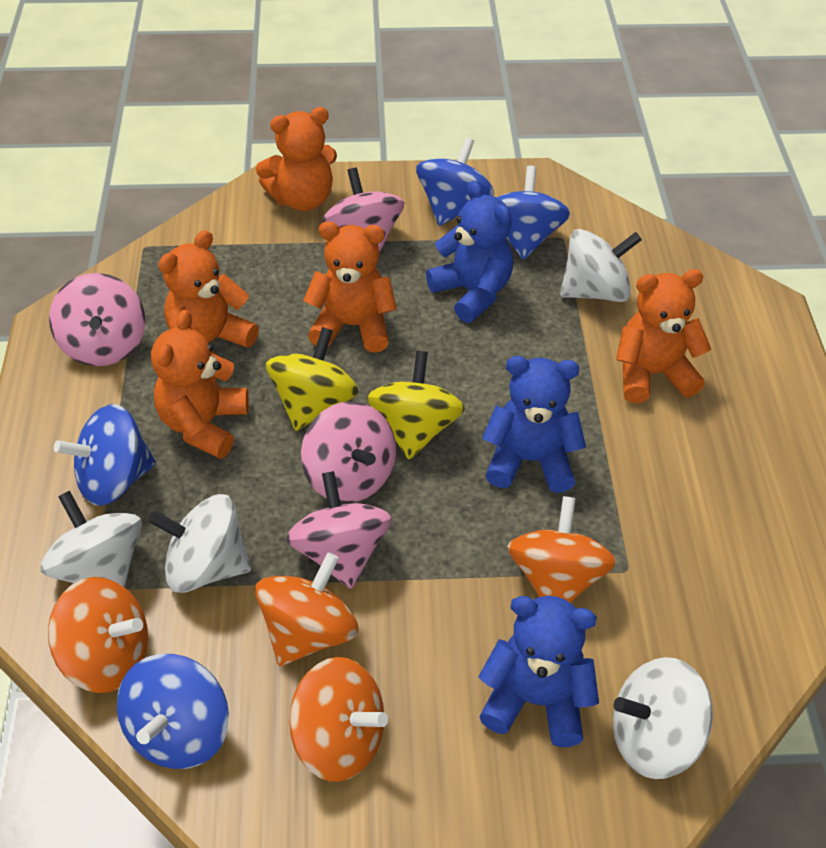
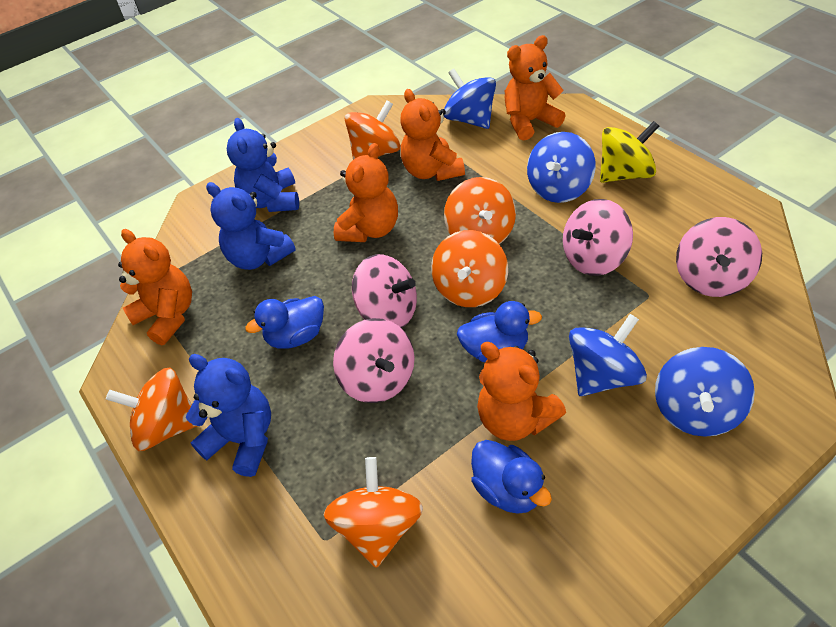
blue duck: 0 -> 3
orange spinning top: 4 -> 5
white spinning top: 4 -> 0
yellow spinning top: 2 -> 1

